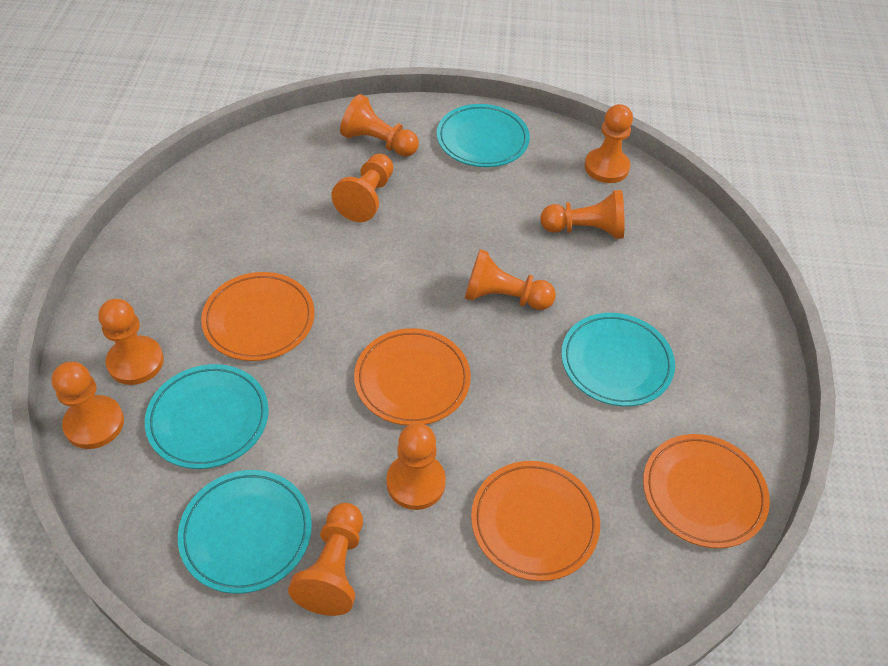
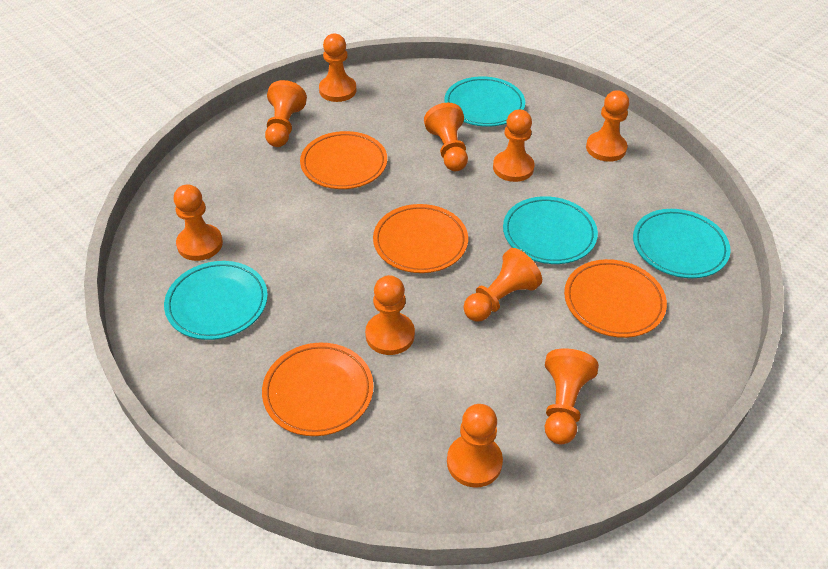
orange pawn: 9 -> 10

